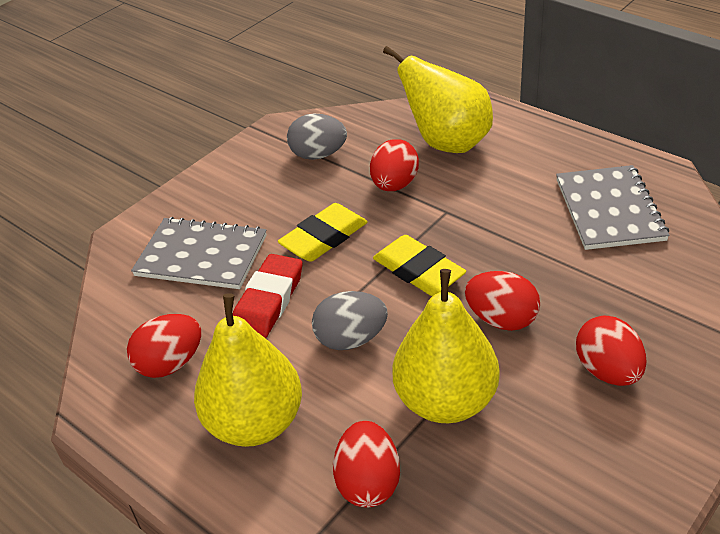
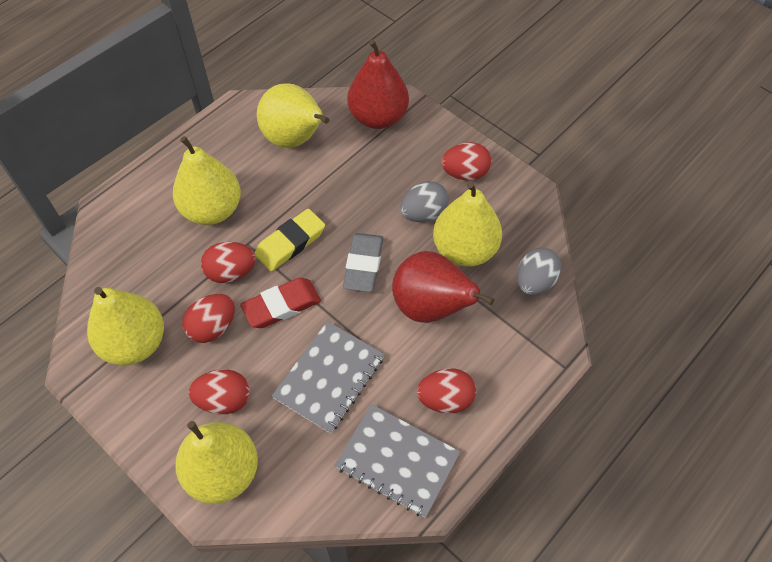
grey eraser: 0 -> 1
red pear: 0 -> 2
yellow eraser: 2 -> 1
yellow pear: 3 -> 5

